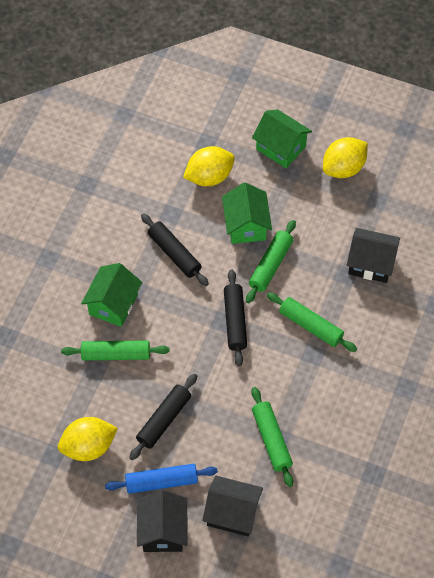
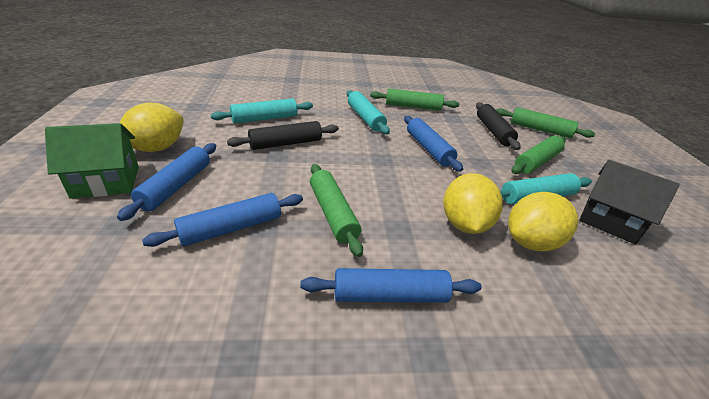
black house: 3 -> 1
black rolling pin: 3 -> 2
blue rolling pin: 1 -> 4
green house: 3 -> 1
turquoise rolling pin: 0 -> 3

